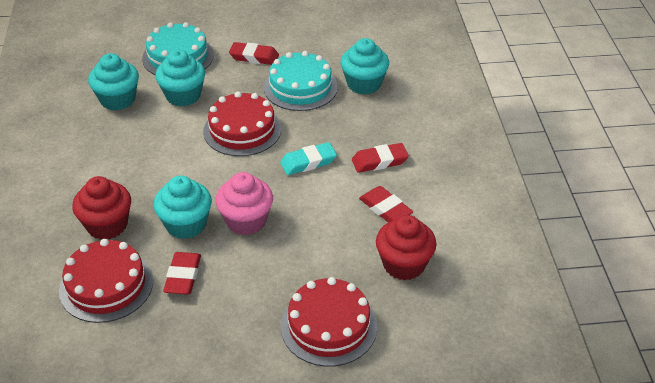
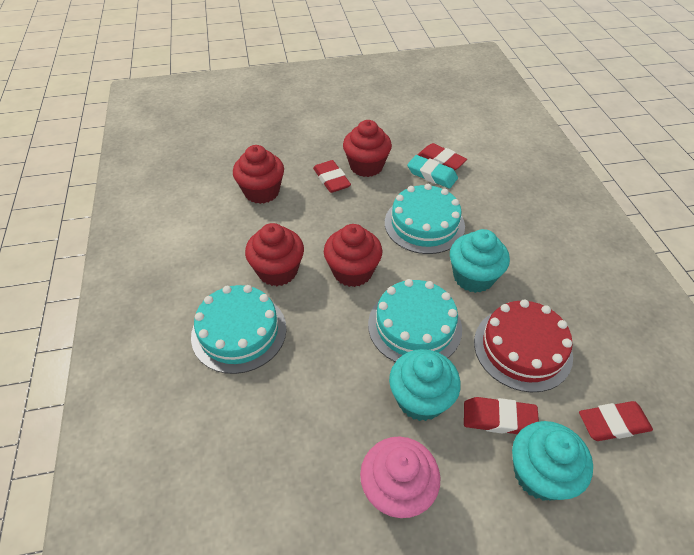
red cake: 3 -> 1
red cupcake: 2 -> 4
turquoise cake: 2 -> 3
turquoise cupcake: 4 -> 3

